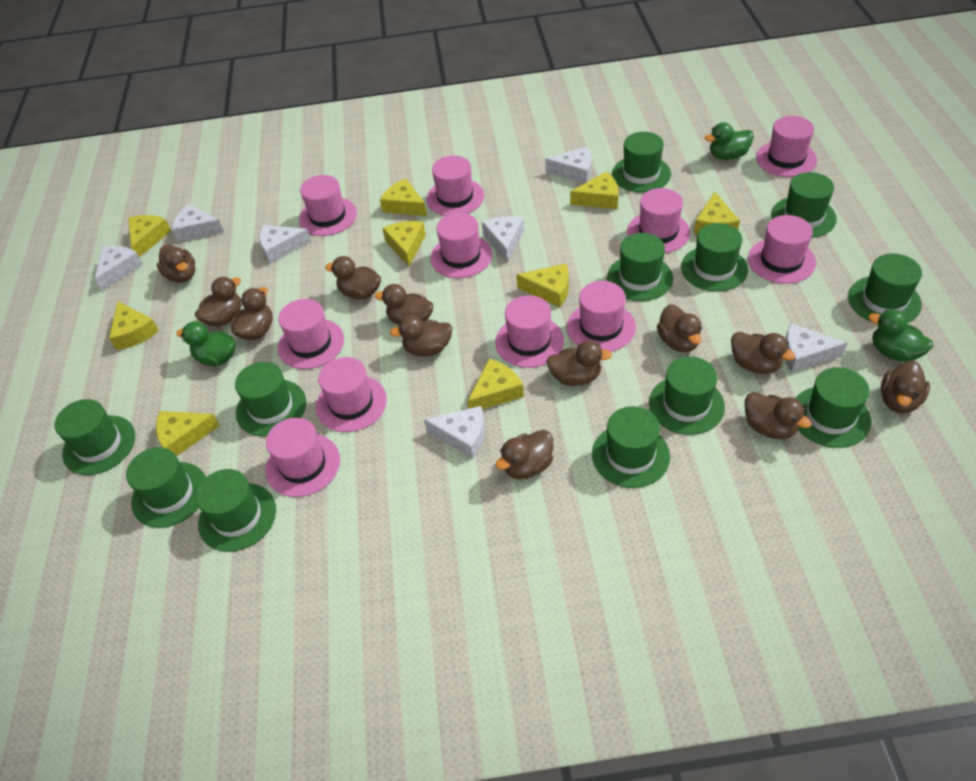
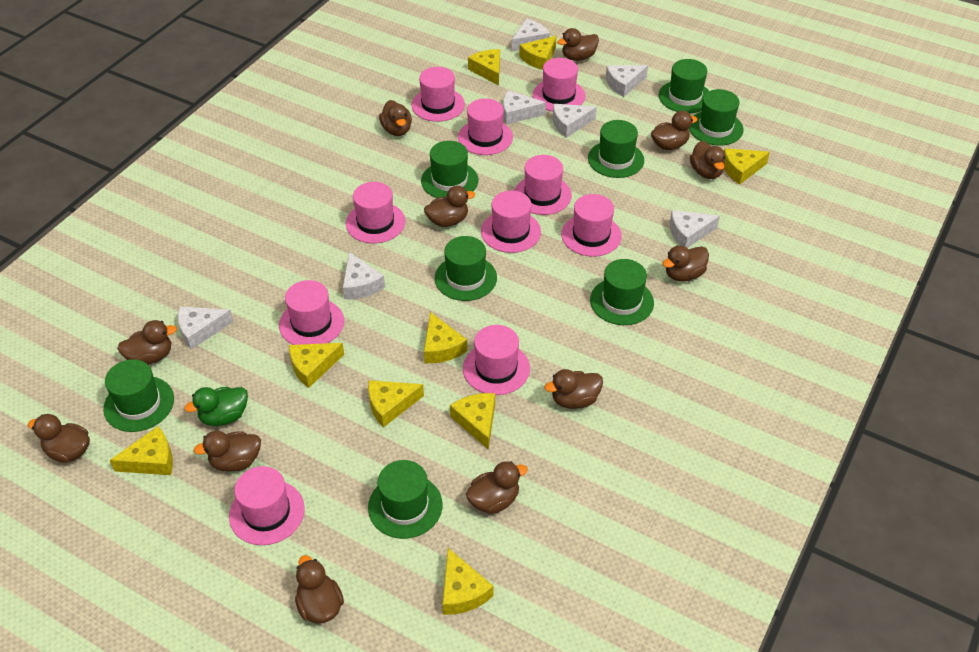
green duck: 3 -> 1
green hat: 12 -> 8
pink hat: 11 -> 10

